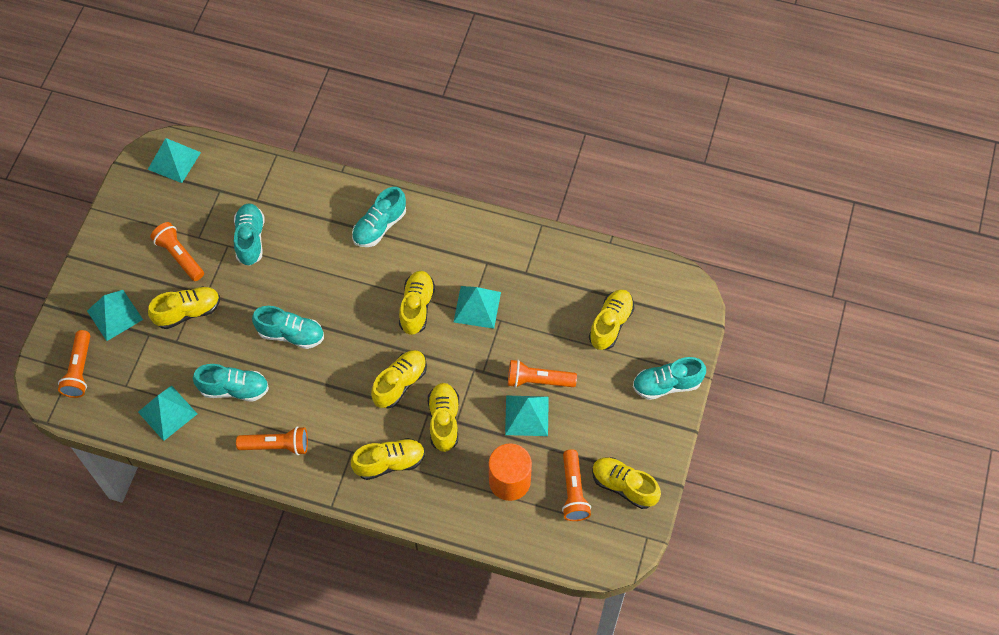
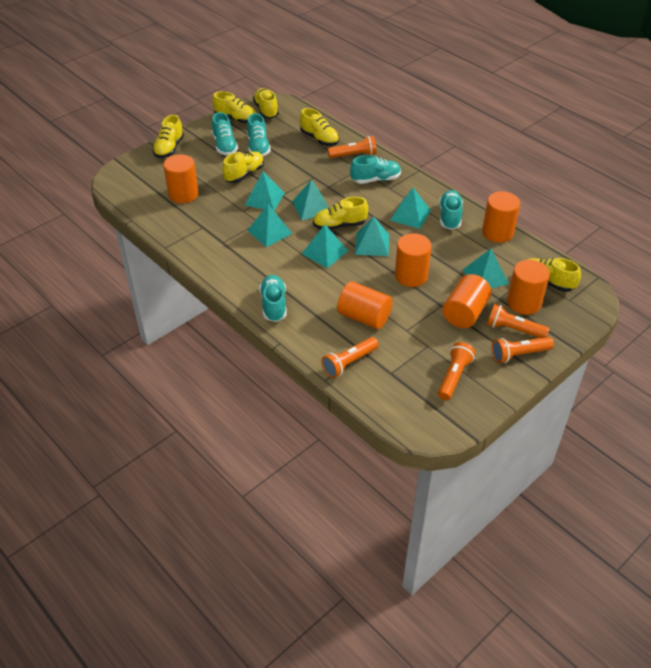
orange cylinder: 1 -> 6
turquoise pyramid: 5 -> 7

